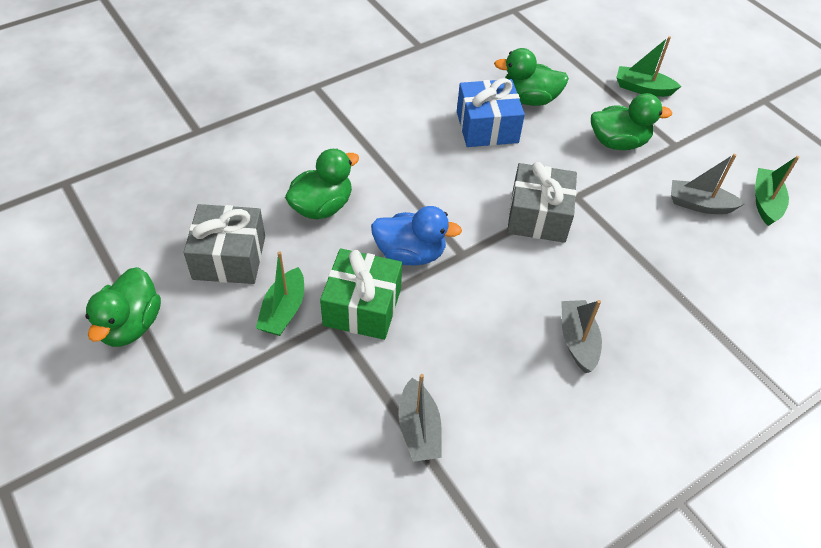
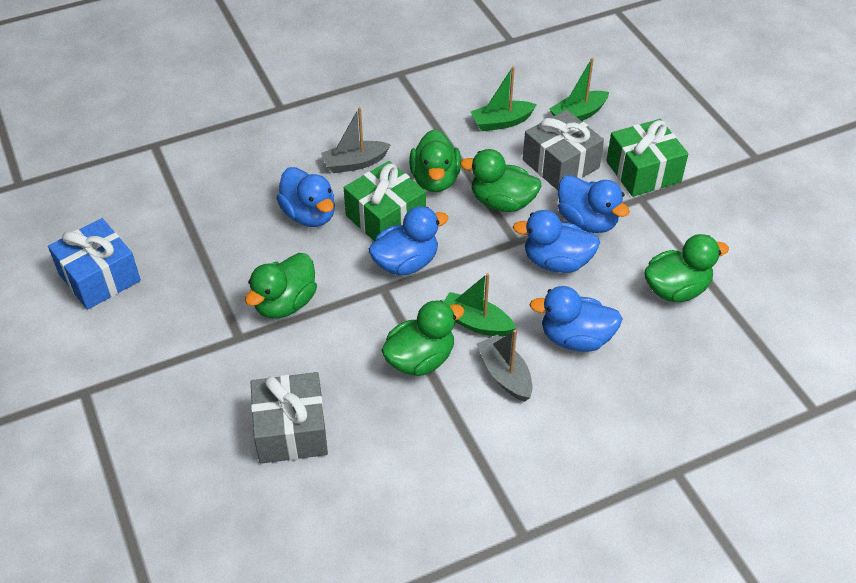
blue duck: 1 -> 5
green duck: 4 -> 5
green gift: 1 -> 2
grey boat: 3 -> 2

